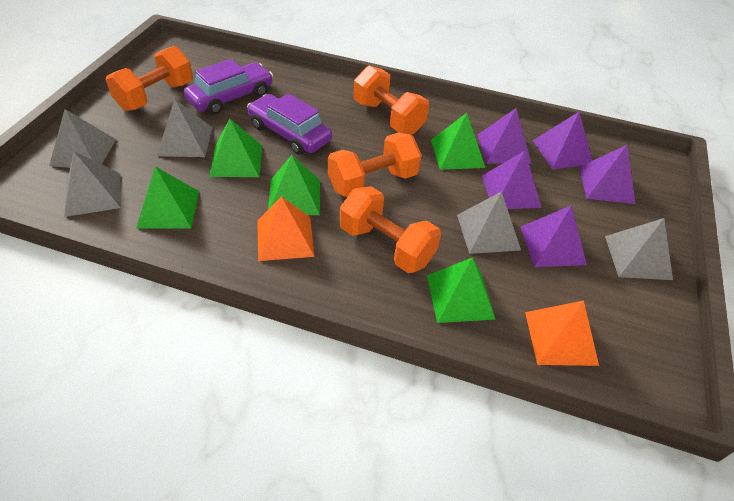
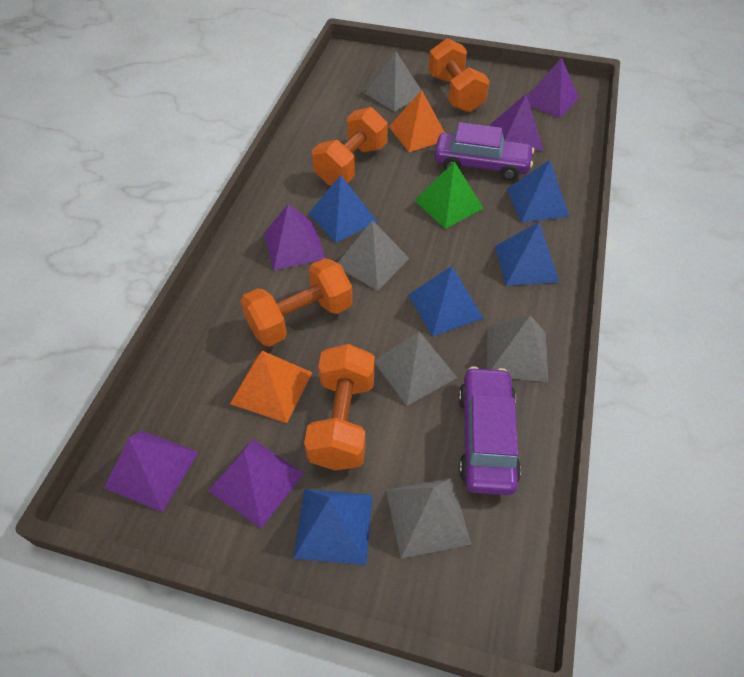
blue pyramid: 0 -> 5
green pyramid: 5 -> 1

